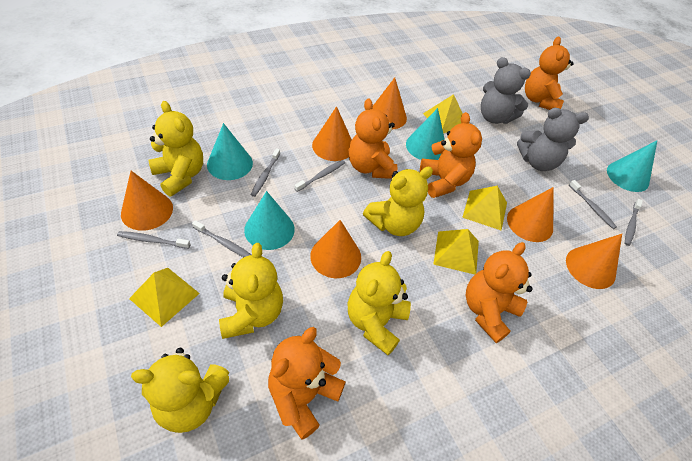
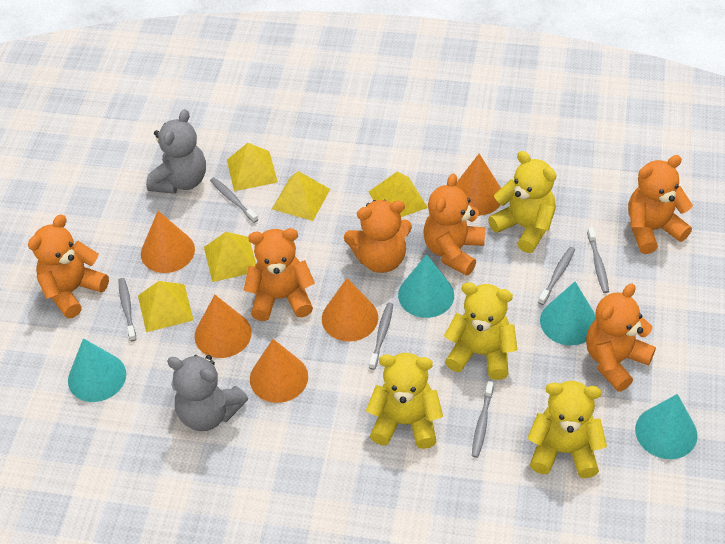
orange cone: 6 -> 5
orange teddy bear: 5 -> 6
yellow pyramid: 4 -> 5
yellow teddy bear: 5 -> 4

